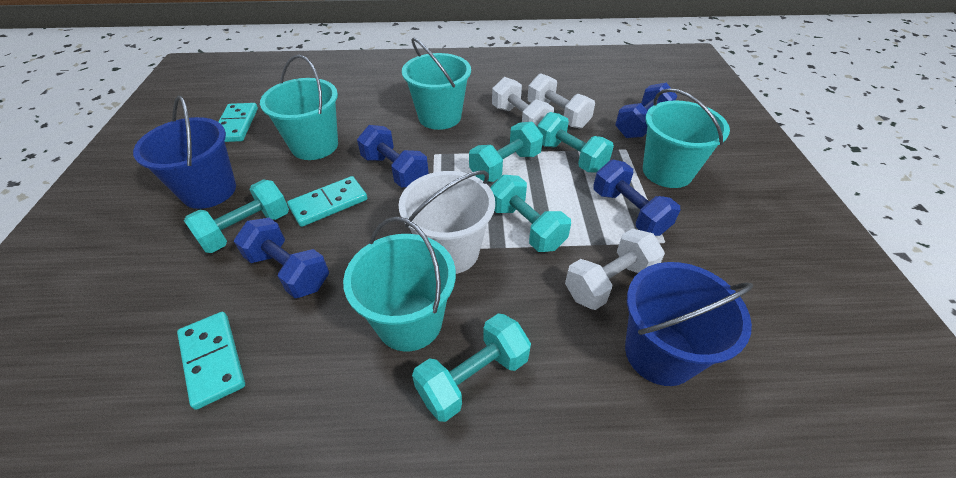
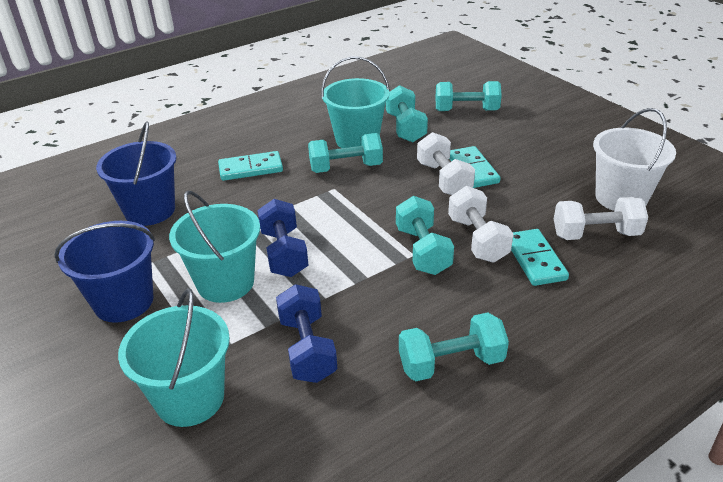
blue dumbbell: 4 -> 2
turquoise bucket: 4 -> 3

